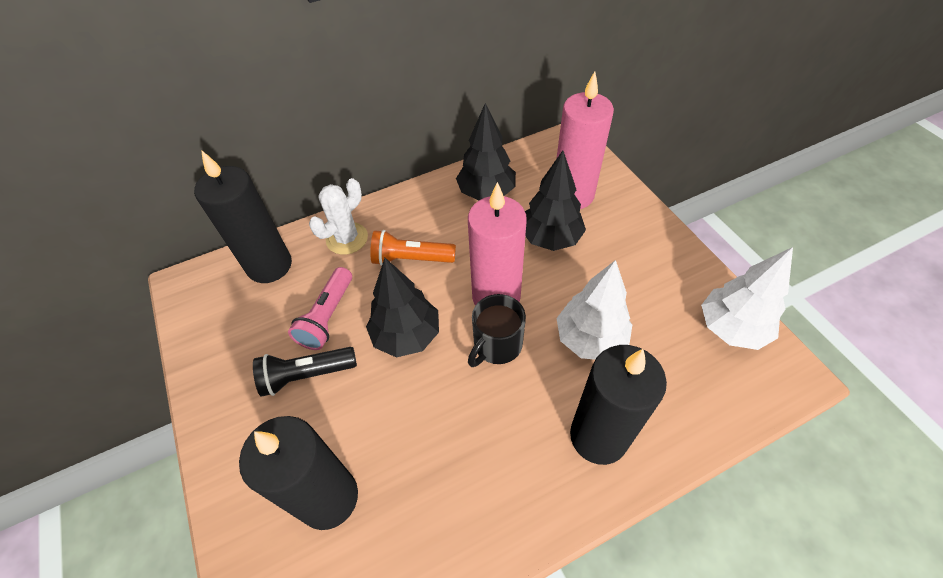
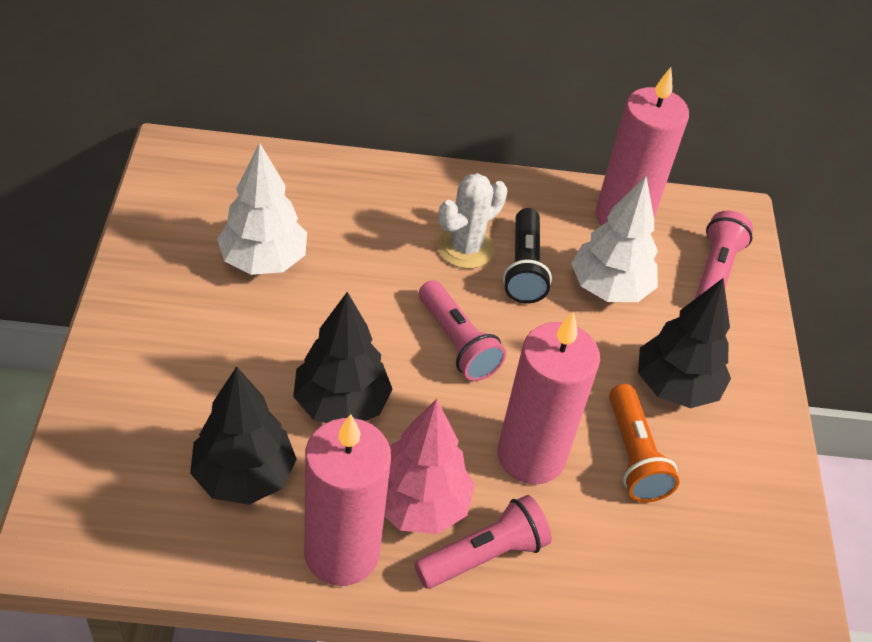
black candle: 3 -> 0
black mug: 1 -> 0
pink candle: 2 -> 3
pink flashlight: 1 -> 3
pink tree: 0 -> 1

